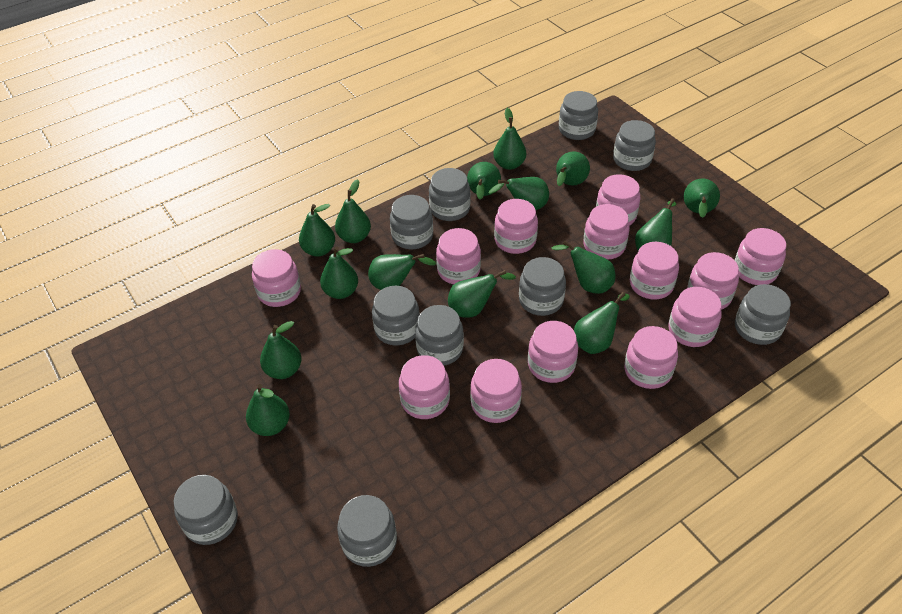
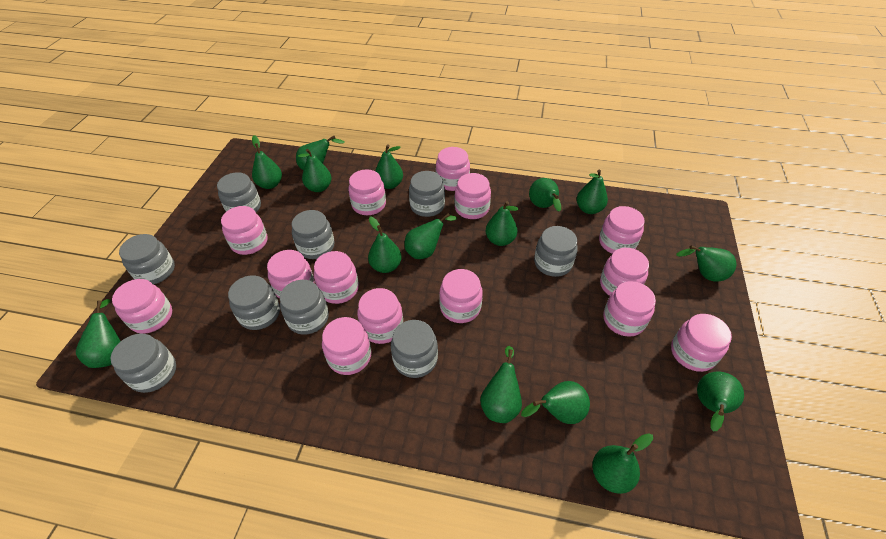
grey jar: 10 -> 9
pink jar: 13 -> 14

